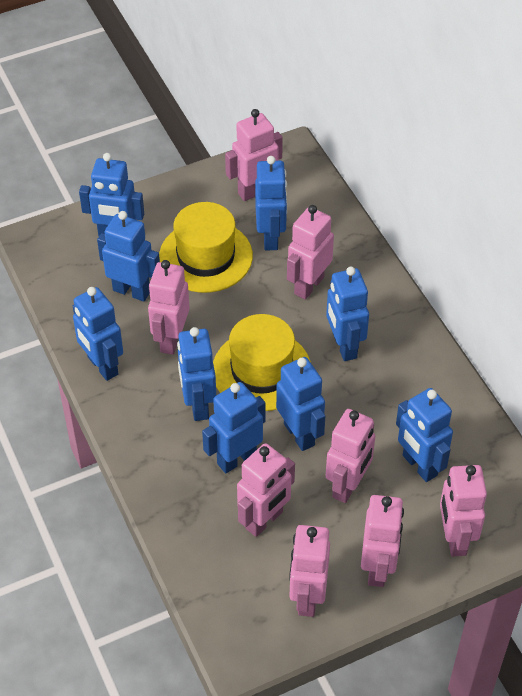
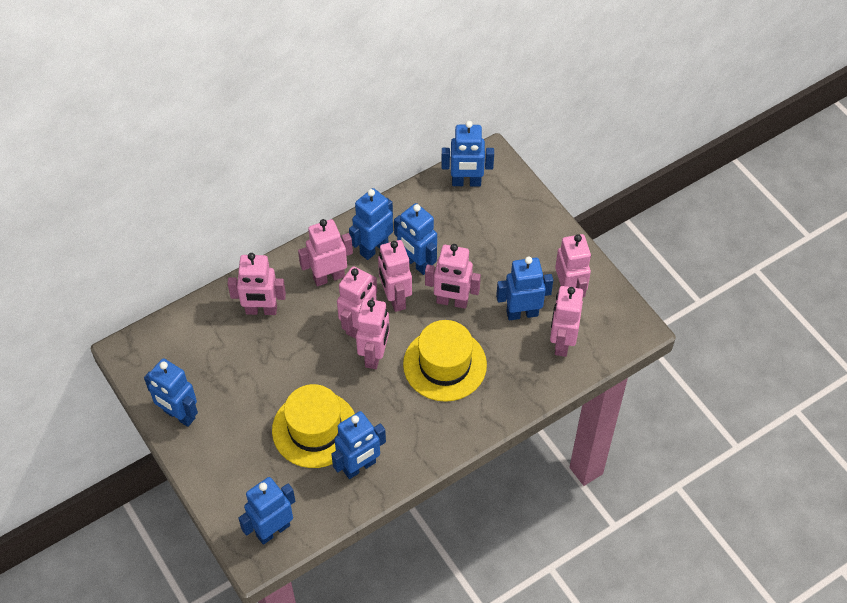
blue robot: 9 -> 7

